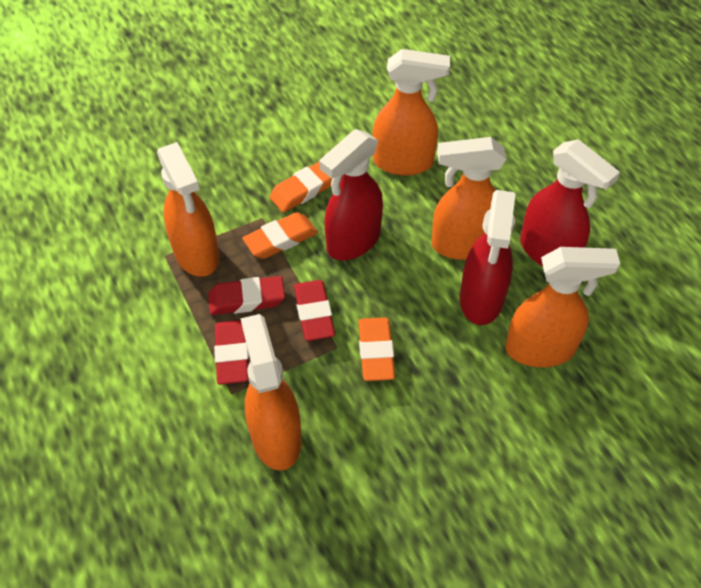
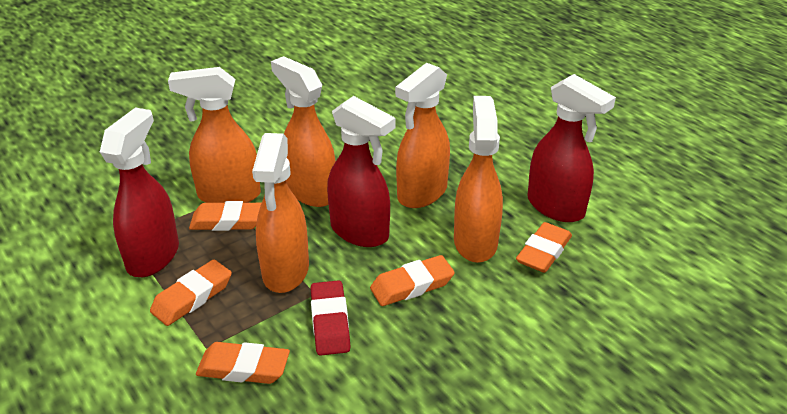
orange eraser: 3 -> 5
red eraser: 3 -> 1

